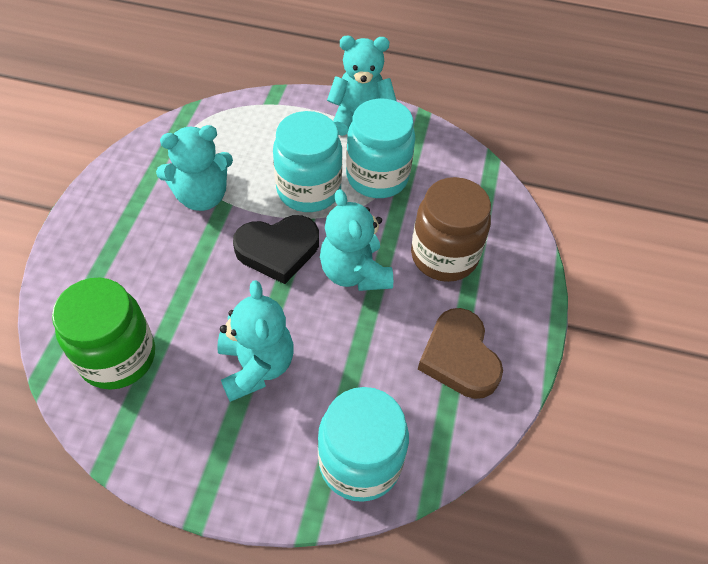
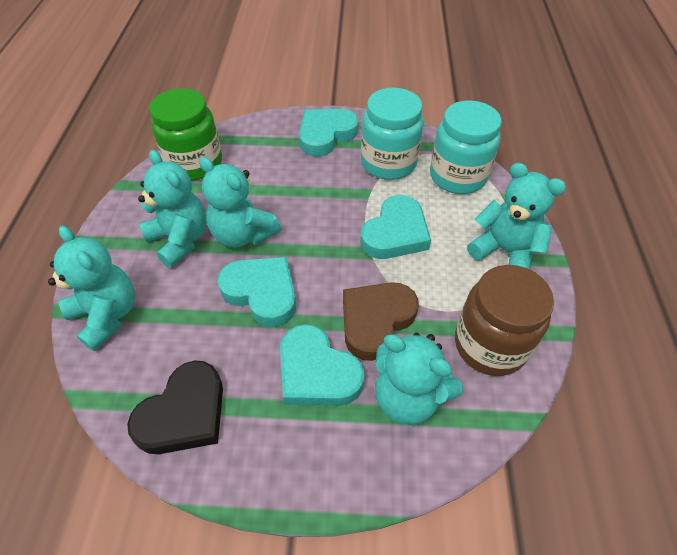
turquoise heart: 0 -> 4
turquoise jar: 3 -> 2
turquoise teddy bear: 4 -> 5

